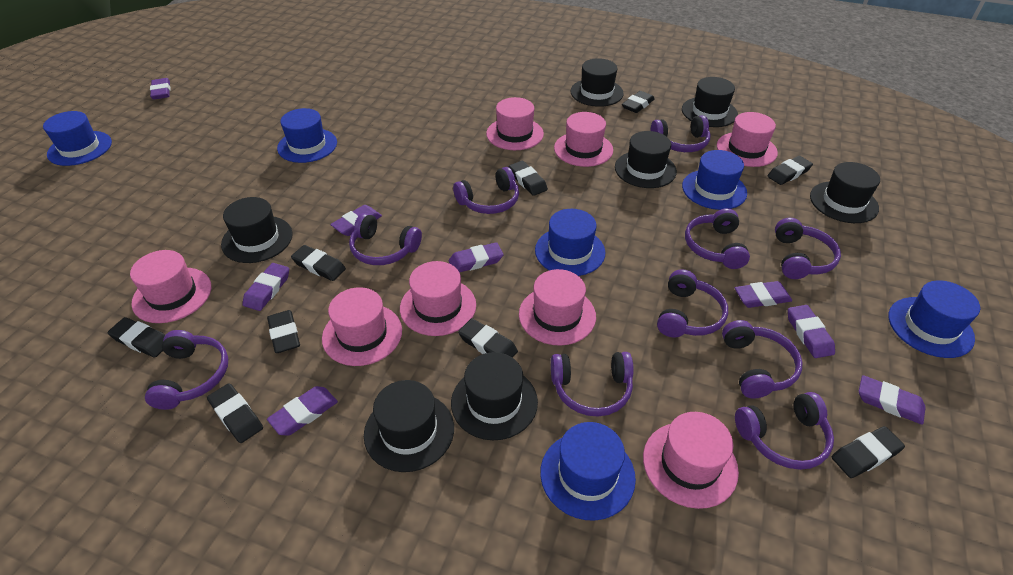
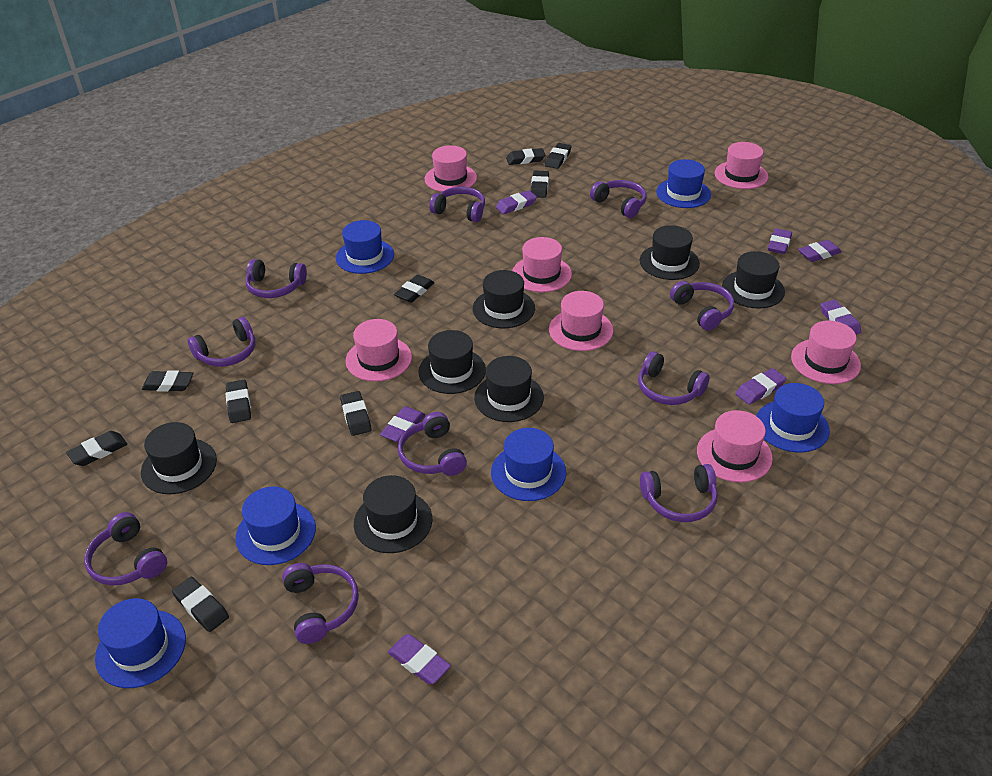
pink hat: 8 -> 7
purple eraser: 8 -> 7

